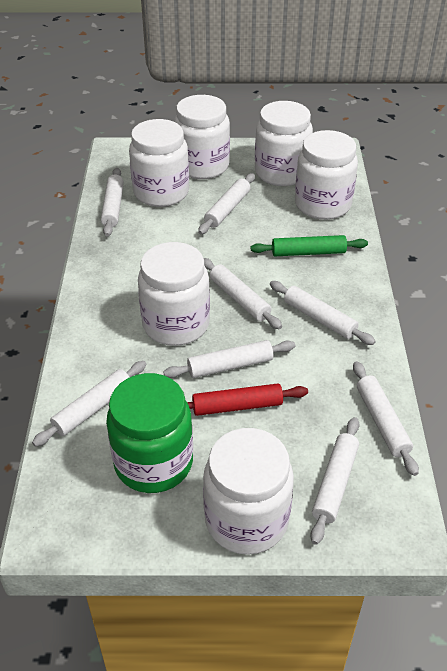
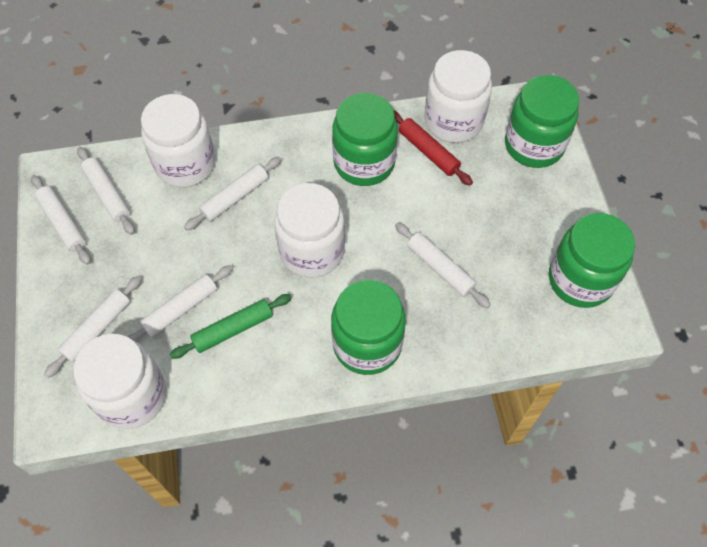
green jar: 1 -> 4
white jar: 6 -> 4
white rolling pin: 8 -> 6

